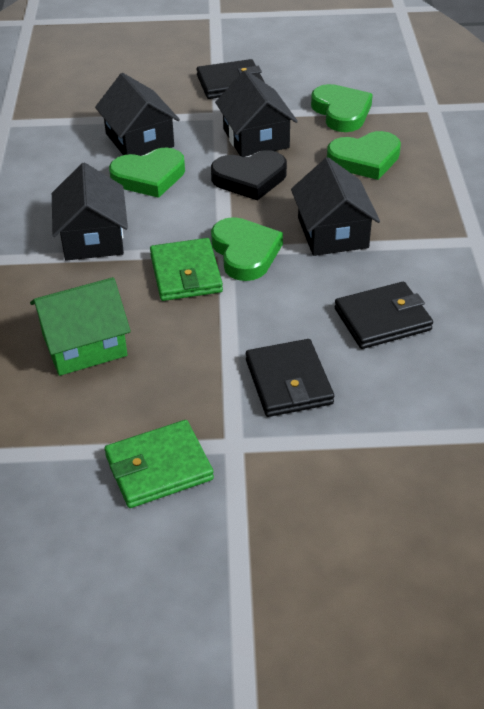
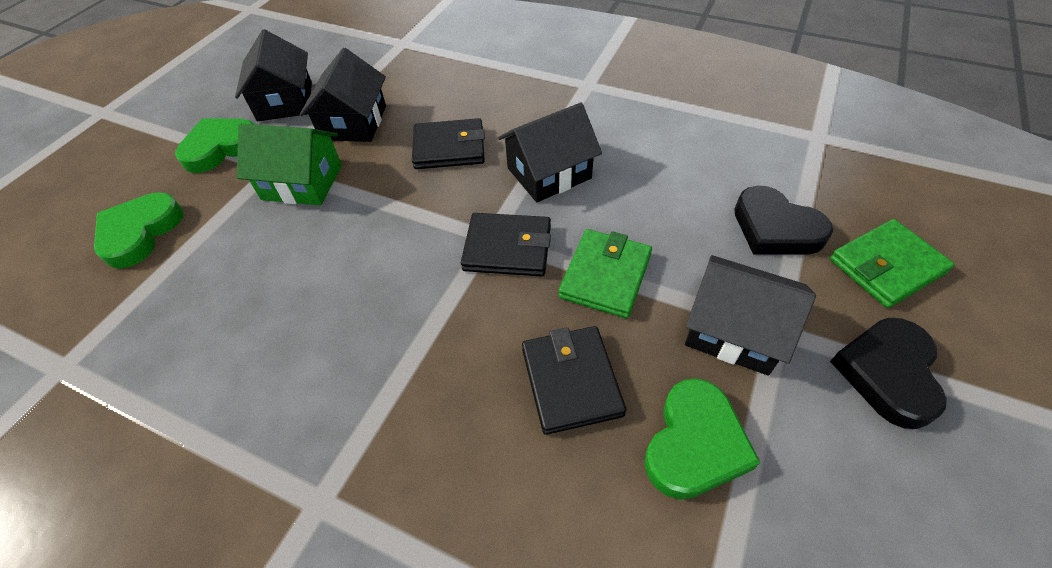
black heart: 1 -> 2
green heart: 4 -> 3

